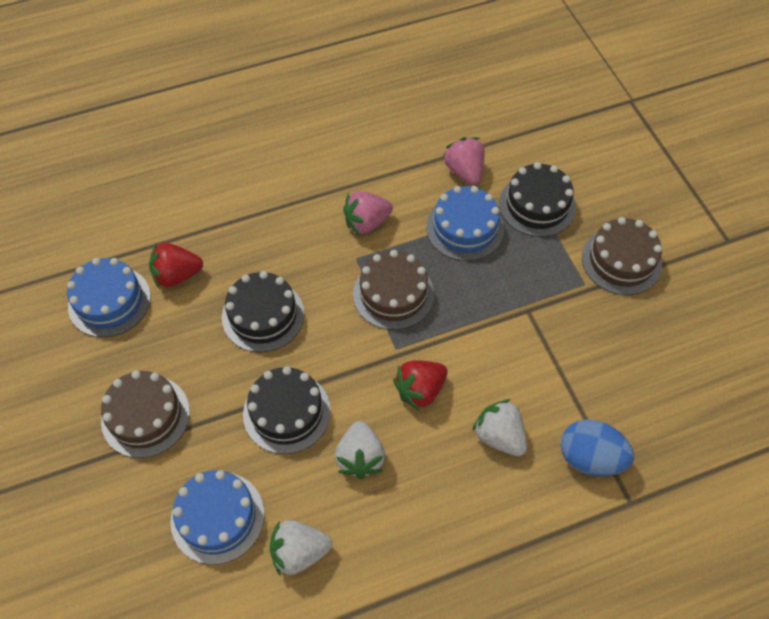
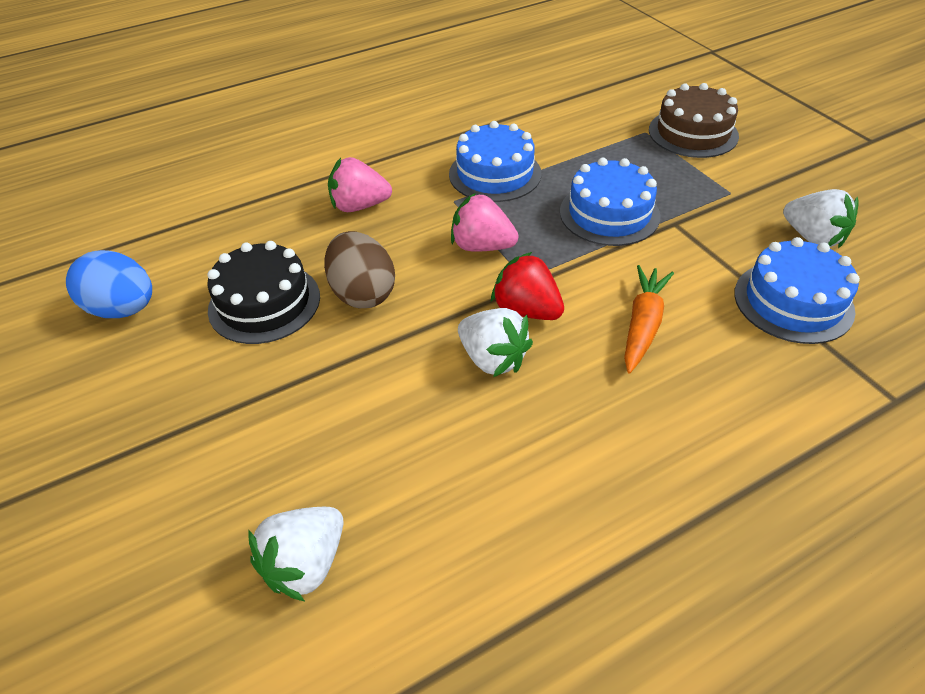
black cake: 3 -> 1
brown cake: 3 -> 1
brown egg: 0 -> 1
orange carrot: 0 -> 1
red strawberry: 2 -> 1

